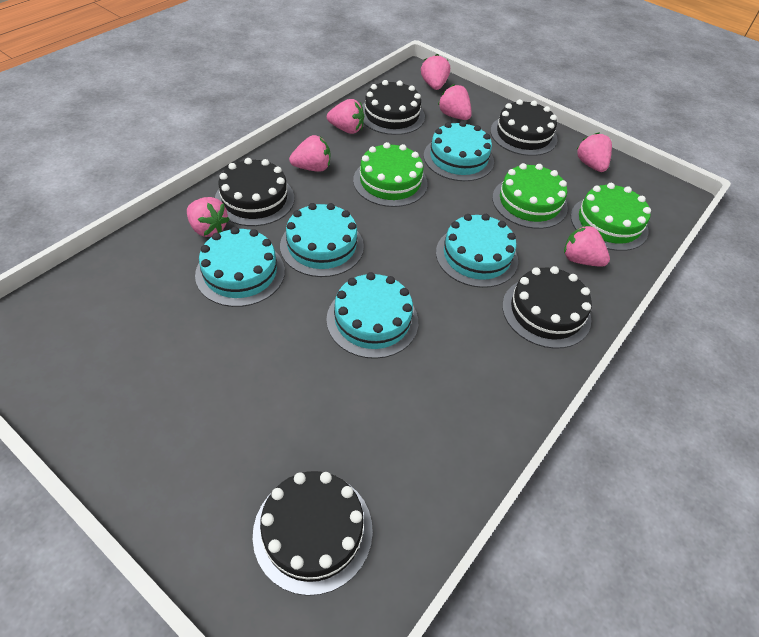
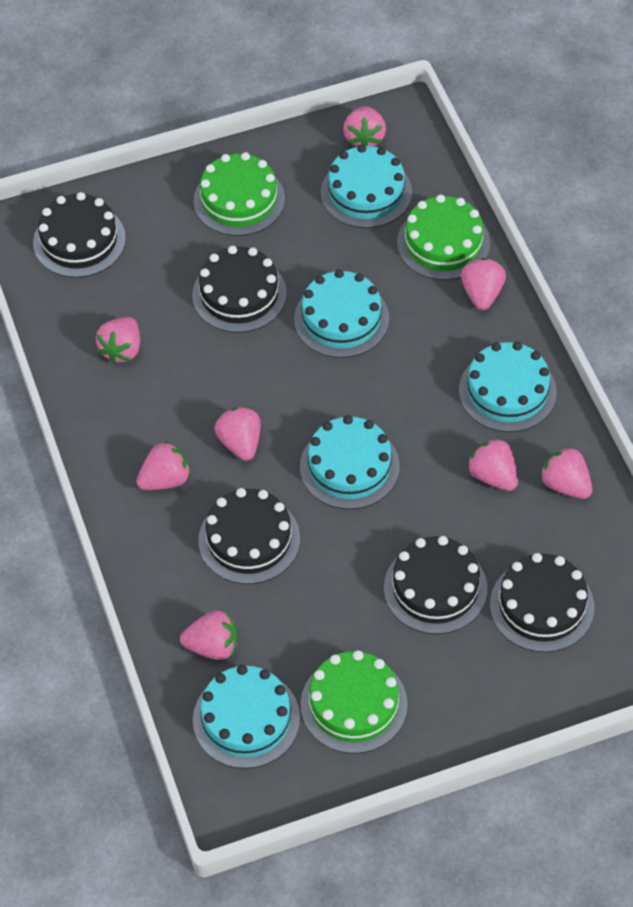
pink strawberry: 7 -> 8

